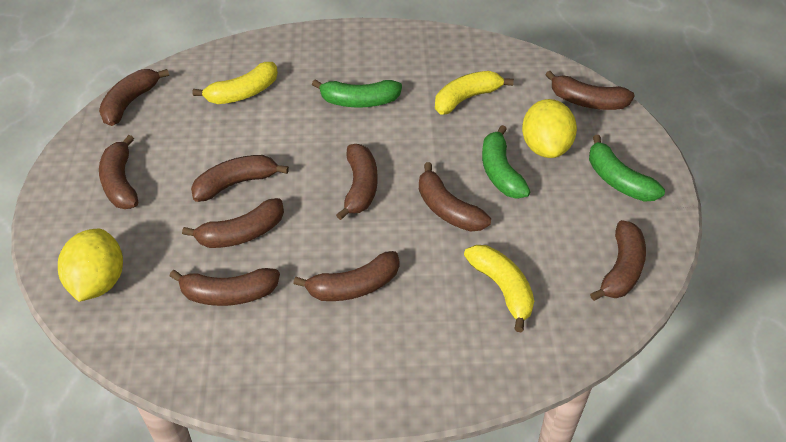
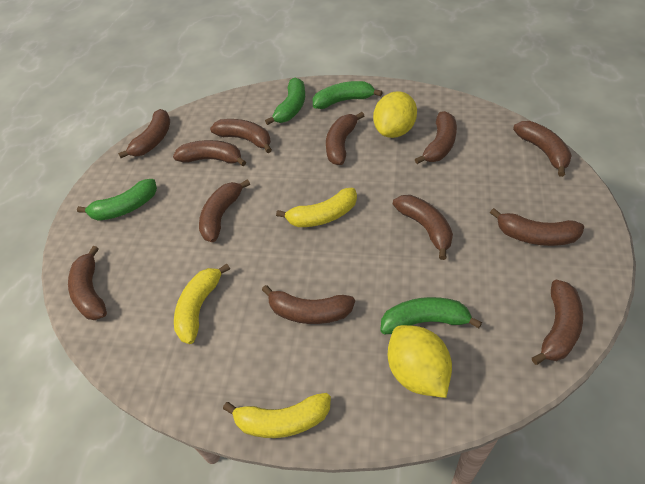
brown banana: 10 -> 12
green banana: 3 -> 4

